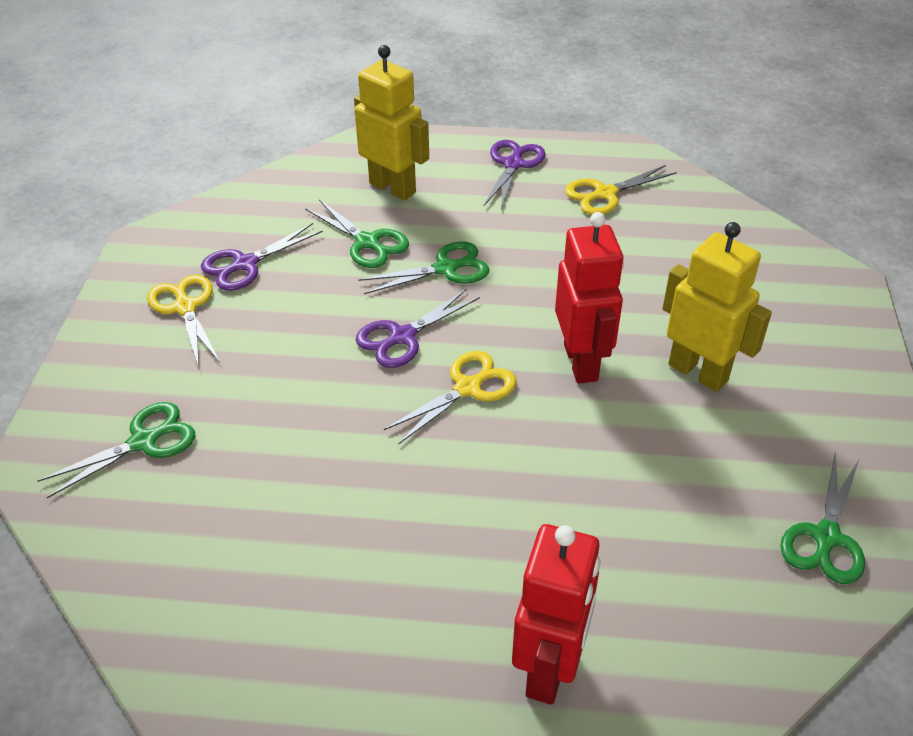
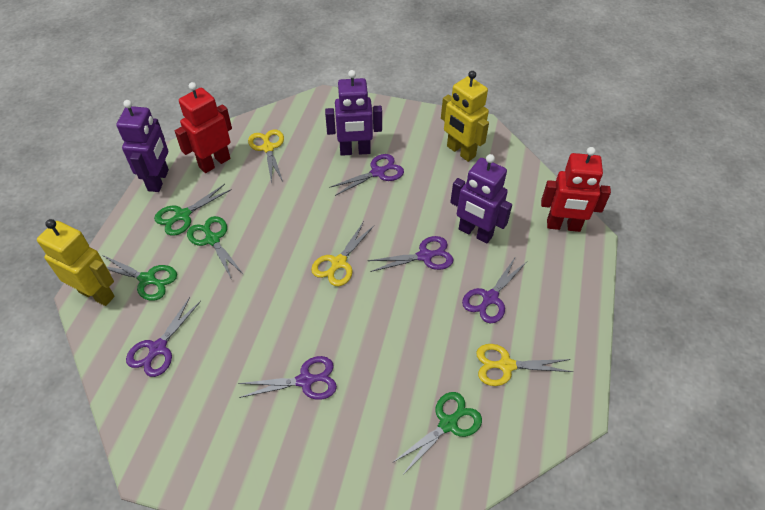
purple robot: 0 -> 3
purple scissors: 3 -> 5

